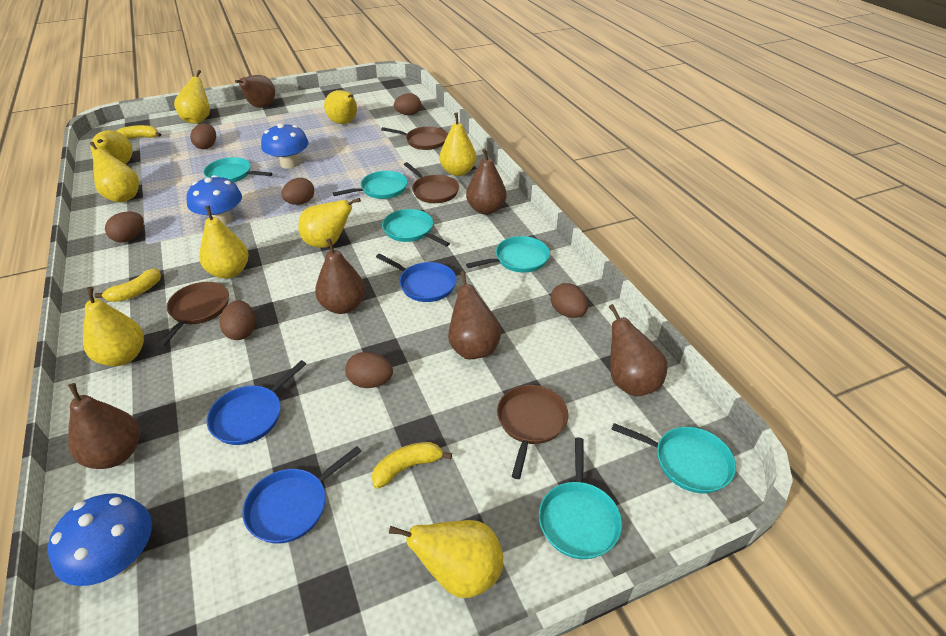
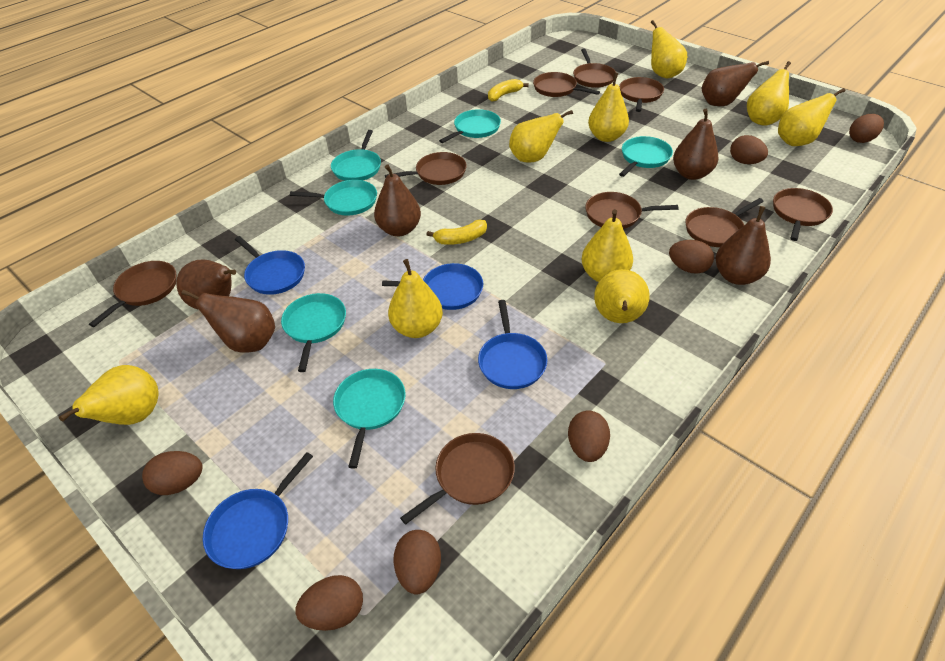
blue mushroom: 3 -> 0
blue pan: 3 -> 4
brown pan: 4 -> 9
yellow banana: 3 -> 2

